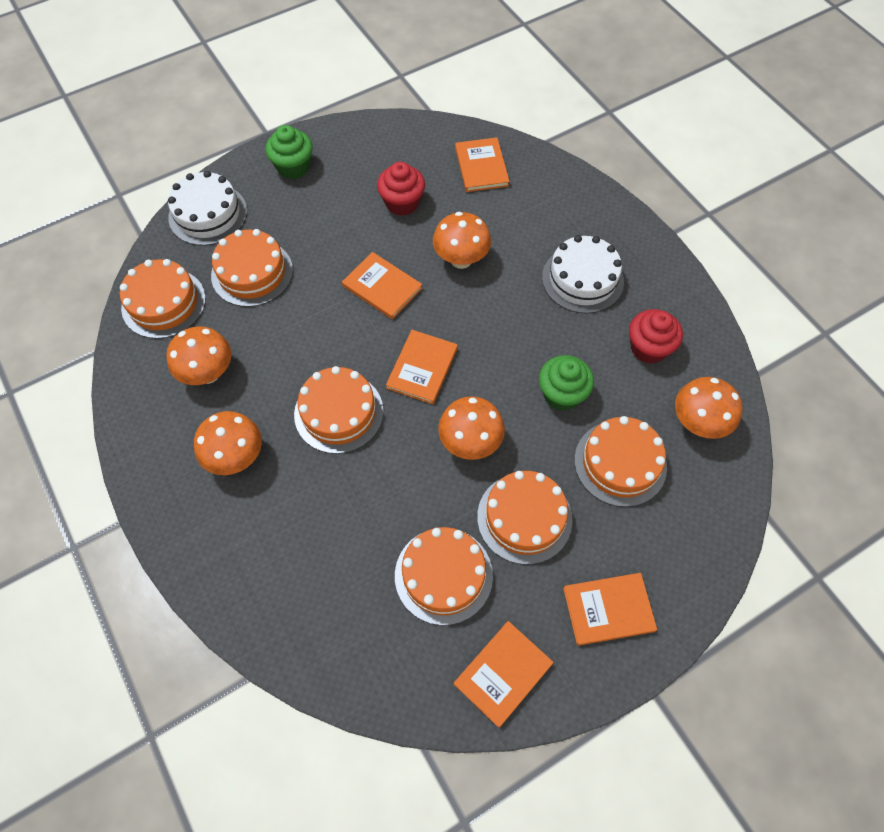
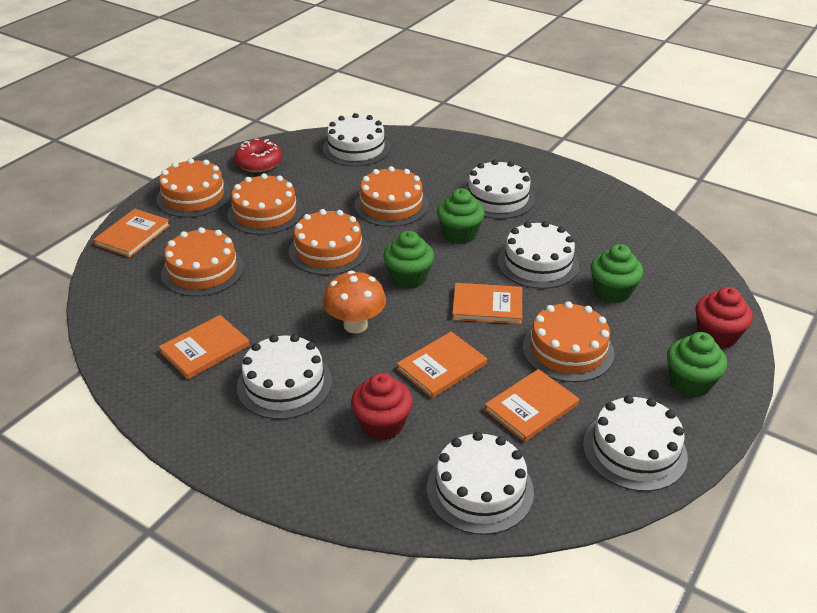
green cupcake: 2 -> 4
orange mushroom: 5 -> 1
red donut: 0 -> 1
white cake: 2 -> 6

